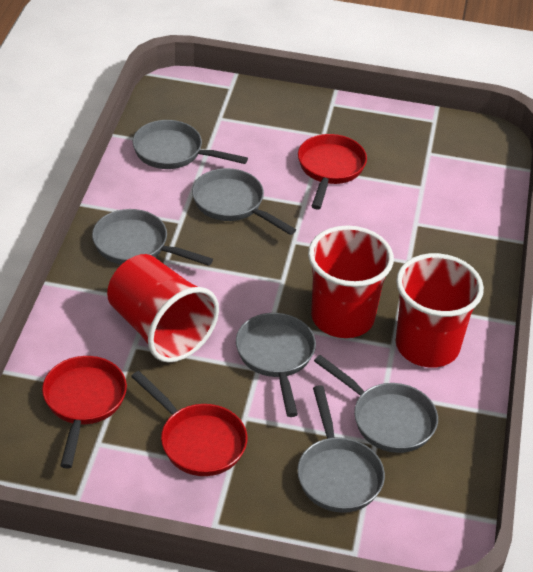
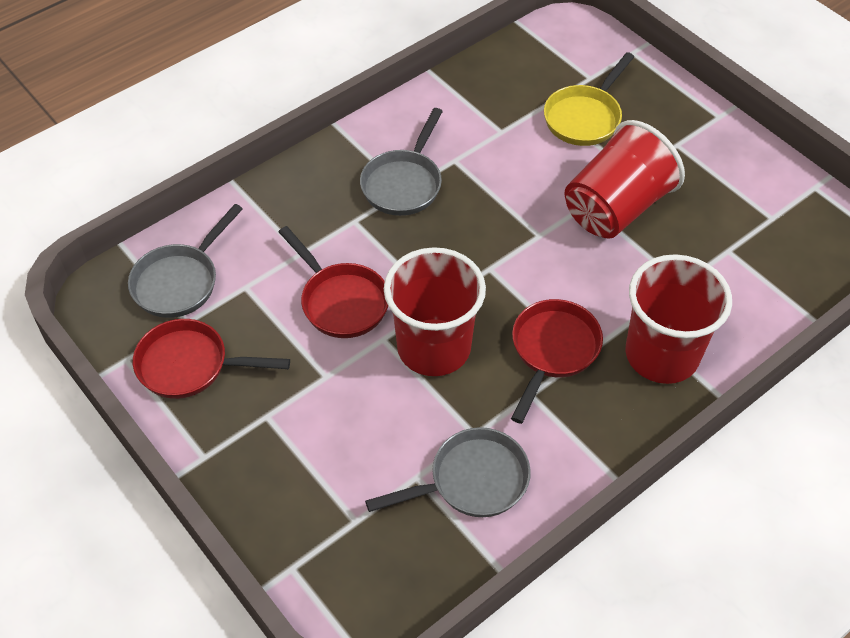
grey pan: 6 -> 3
yellow pan: 0 -> 1

